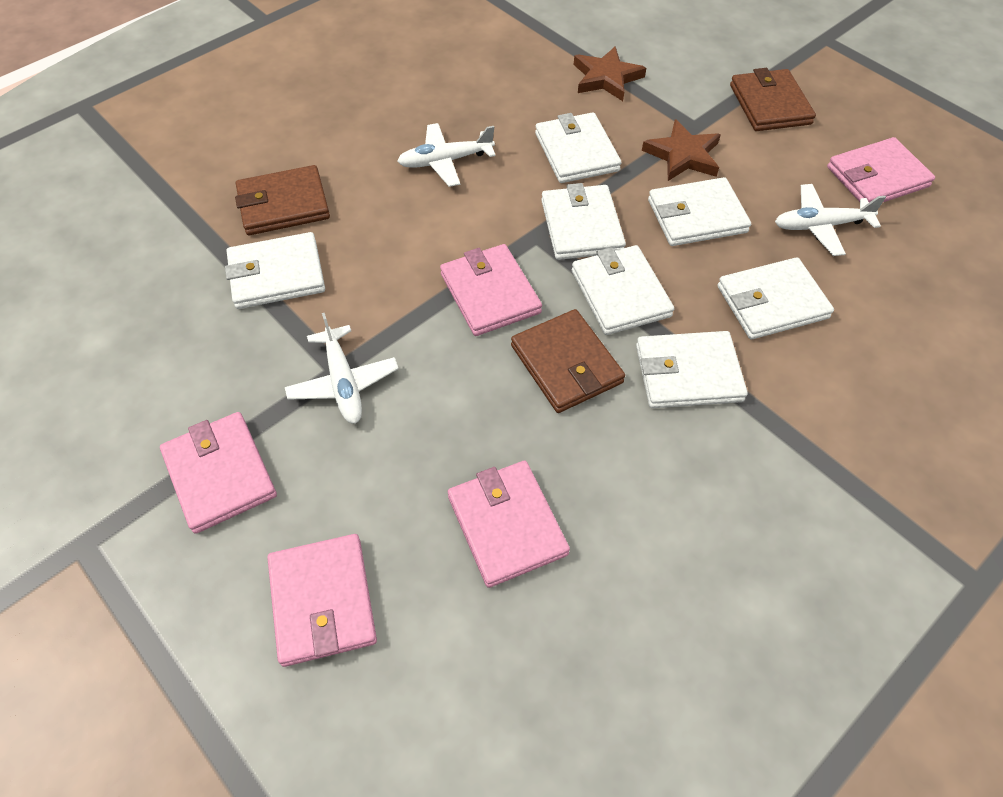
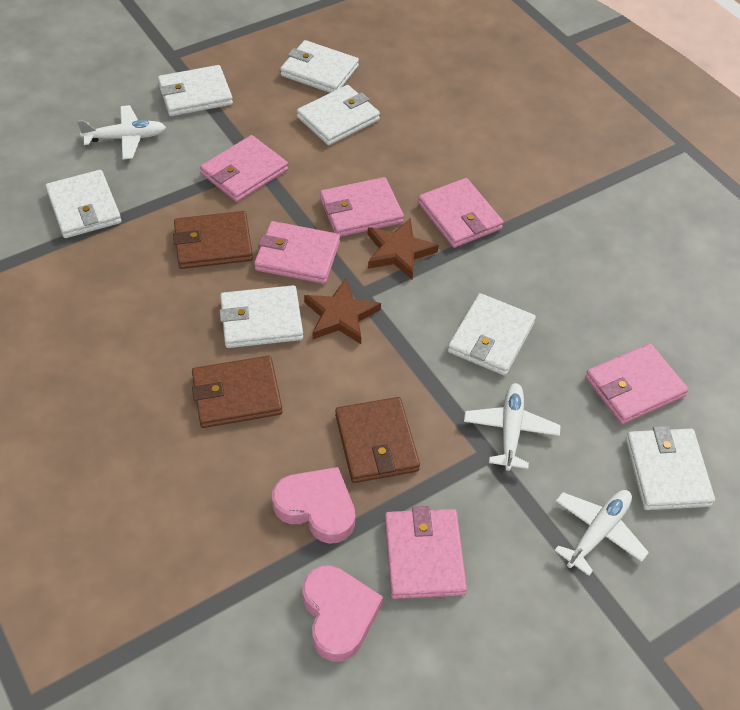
pink heart: 0 -> 2
pink wallet: 5 -> 6

